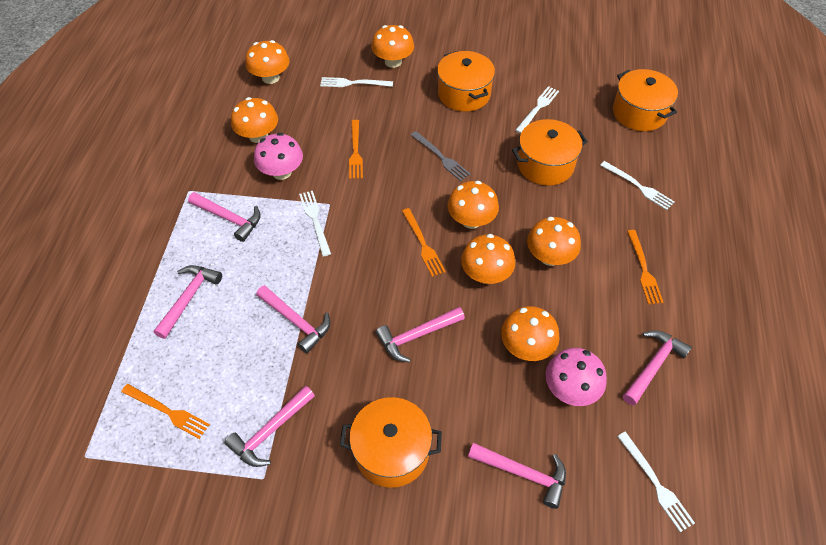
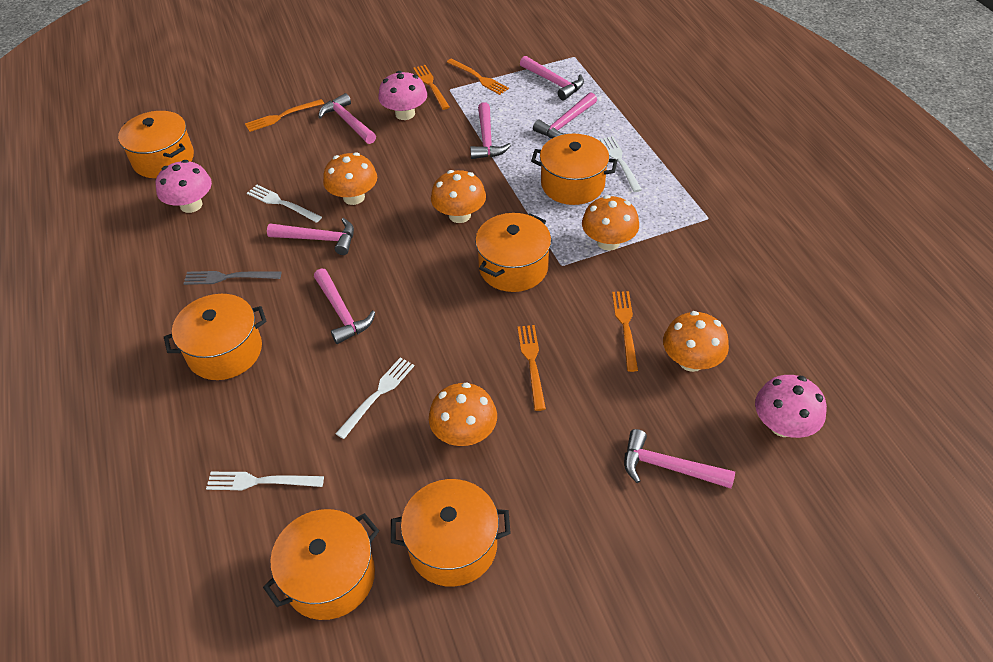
orange fork: 4 -> 5
orange mushroom: 7 -> 5
orange pot: 4 -> 6
pink mushroom: 2 -> 3
white fork: 5 -> 4

